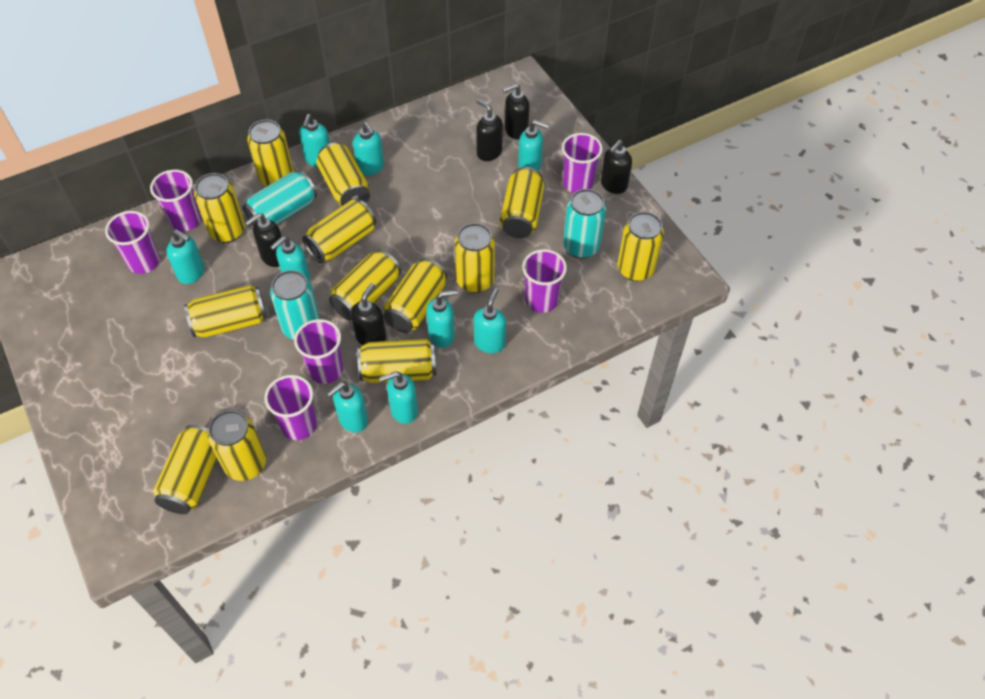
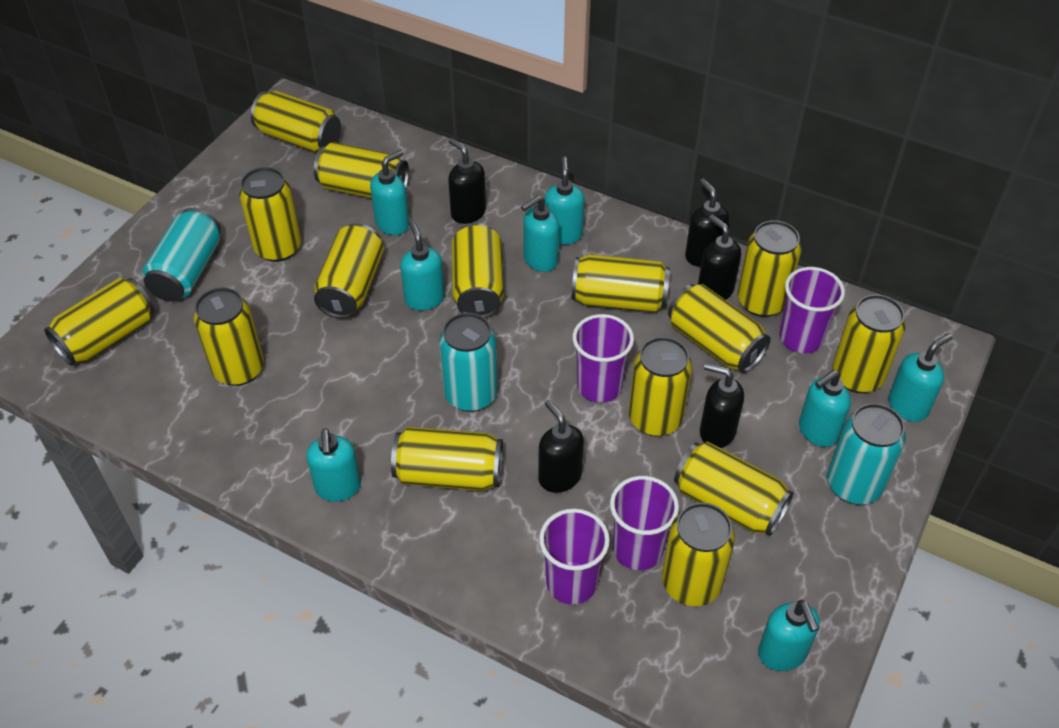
purple cup: 6 -> 4
turquoise soap dispenser: 9 -> 8
yellow can: 13 -> 15

